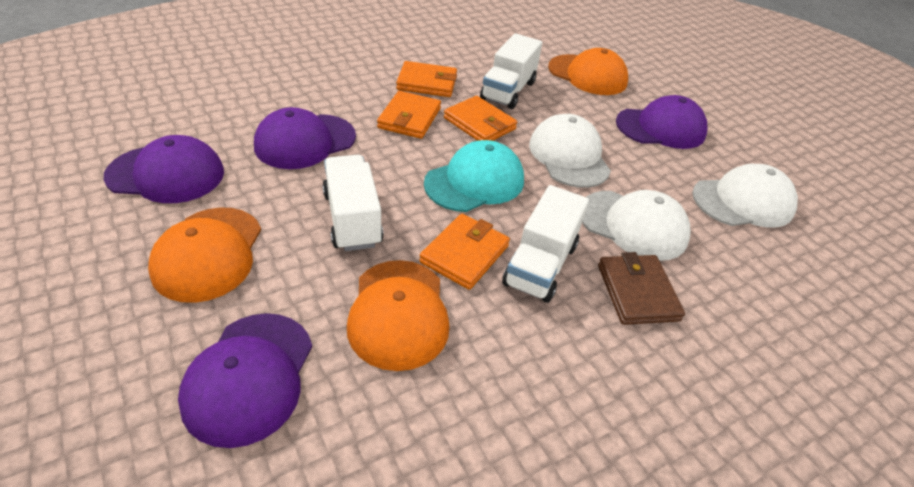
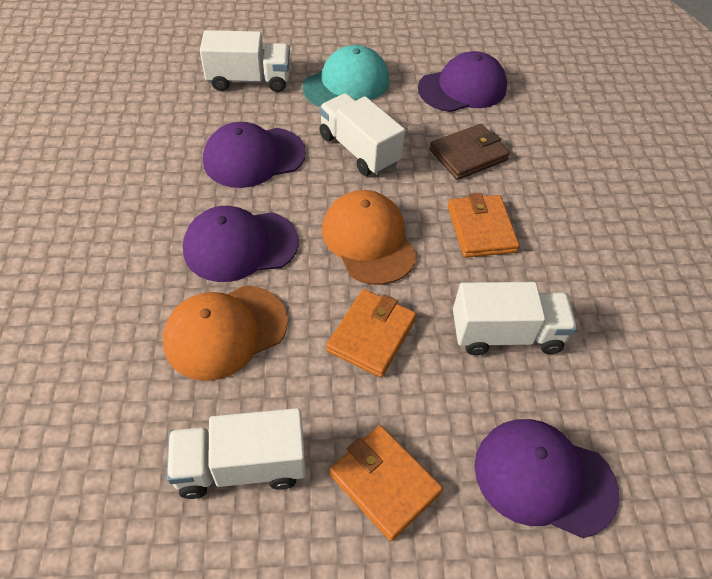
orange cap: 3 -> 2
orange wallet: 4 -> 3
white cap: 3 -> 0
white truck: 3 -> 4

